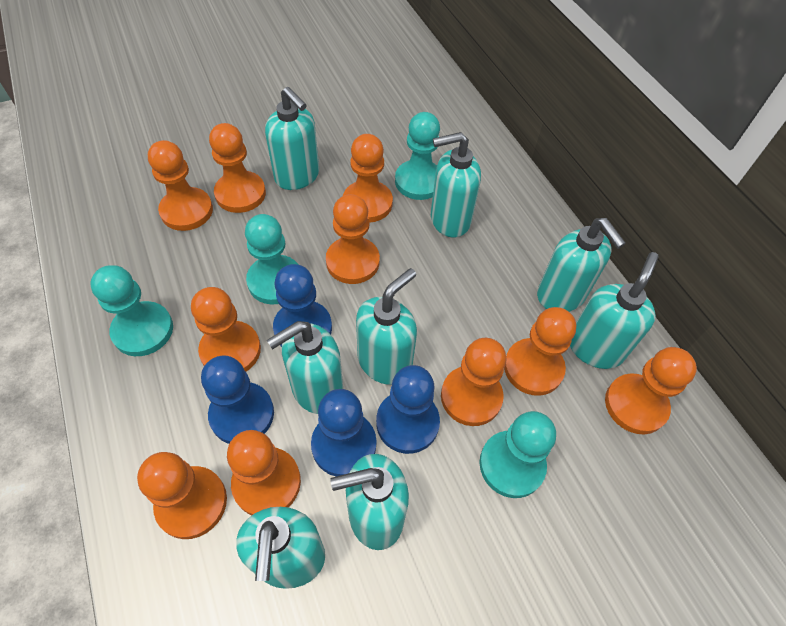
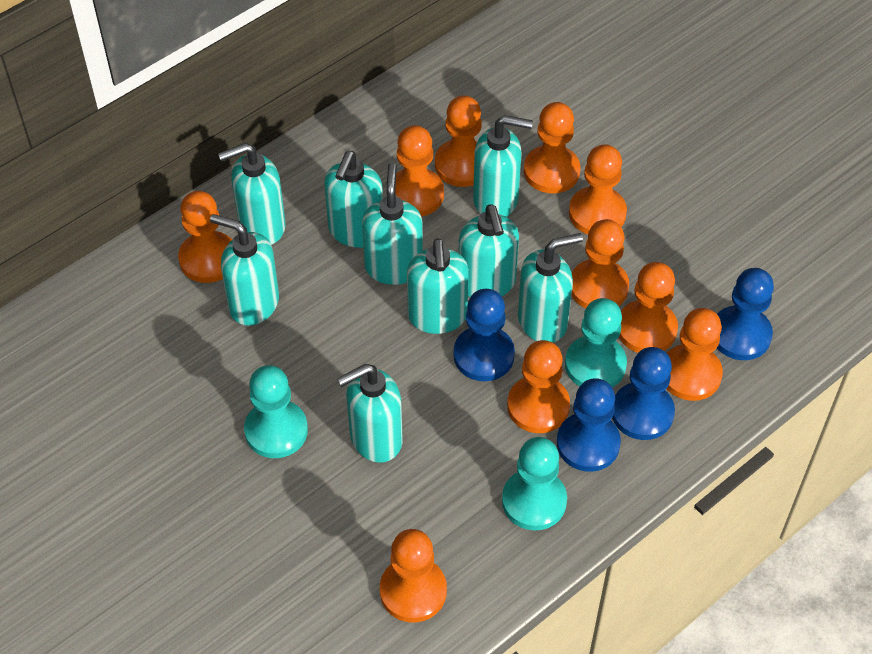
turquoise pawn: 4 -> 3
turquoise soap dispenser: 8 -> 9

